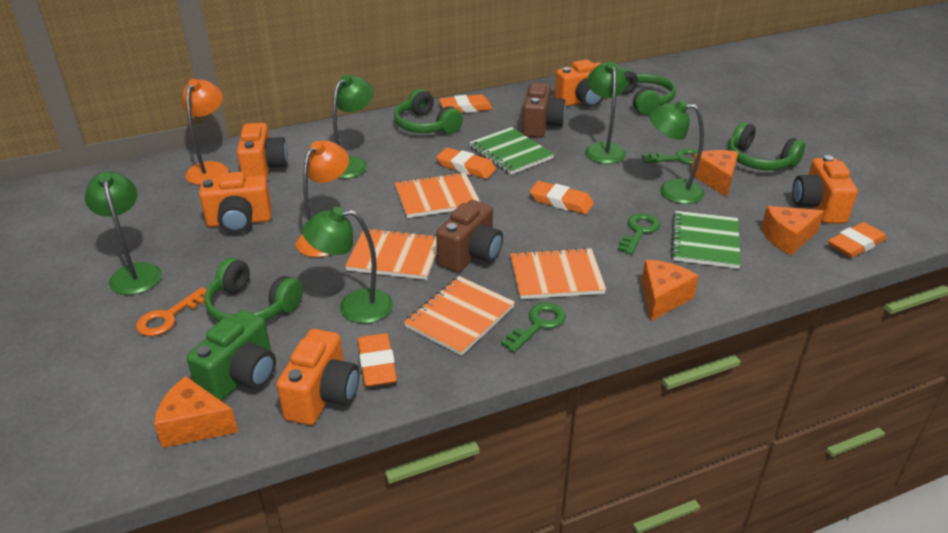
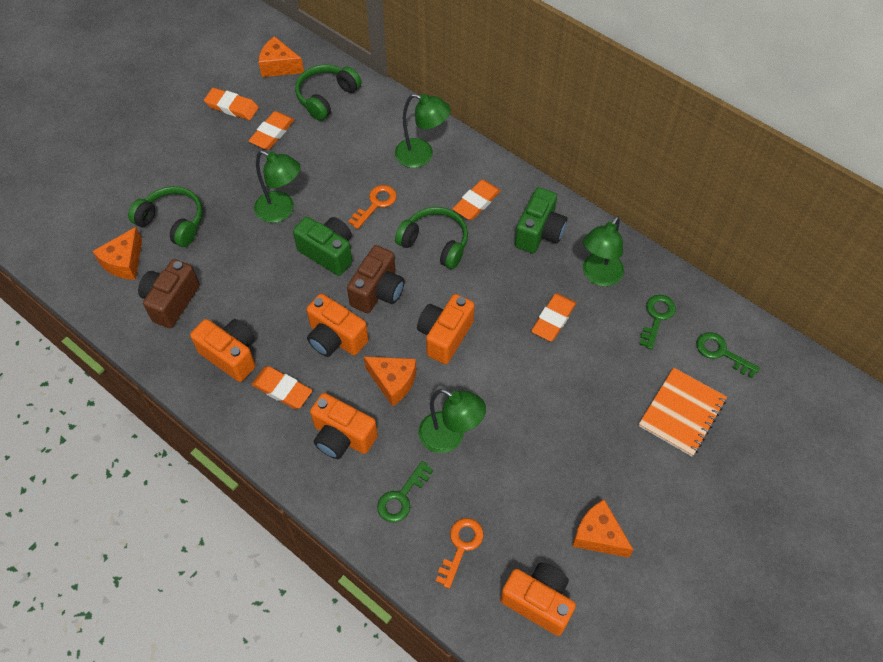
green camera: 1 -> 2
green headphones: 4 -> 3
green lamp: 5 -> 4
green notebook: 2 -> 0
orange key: 1 -> 2
orange lamp: 2 -> 0
orange notebook: 4 -> 1

